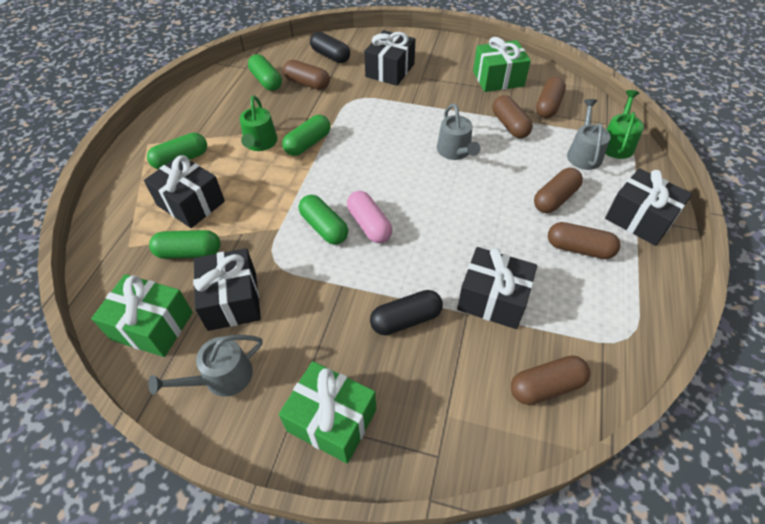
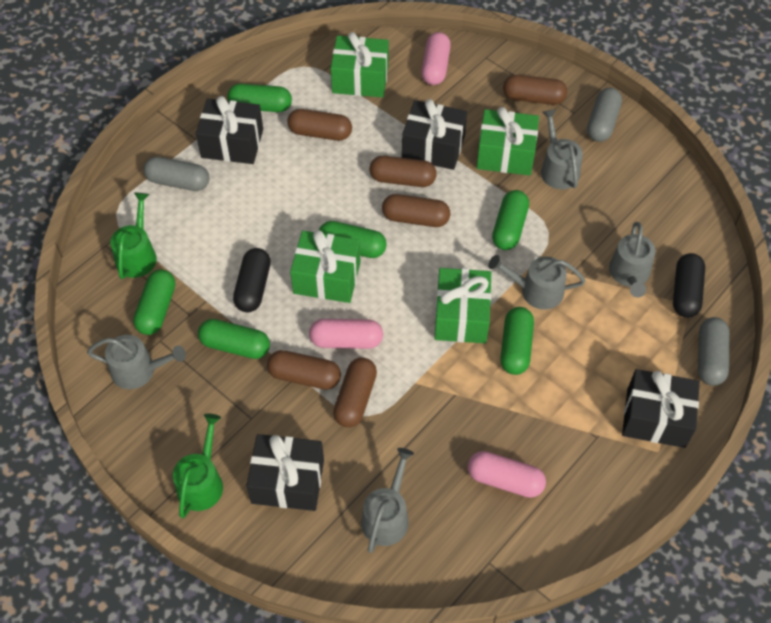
black gift: 5 -> 4
green capsule: 5 -> 6
green gift: 3 -> 4
grey capsule: 0 -> 3
grey watering can: 3 -> 5
pink capsule: 1 -> 3

